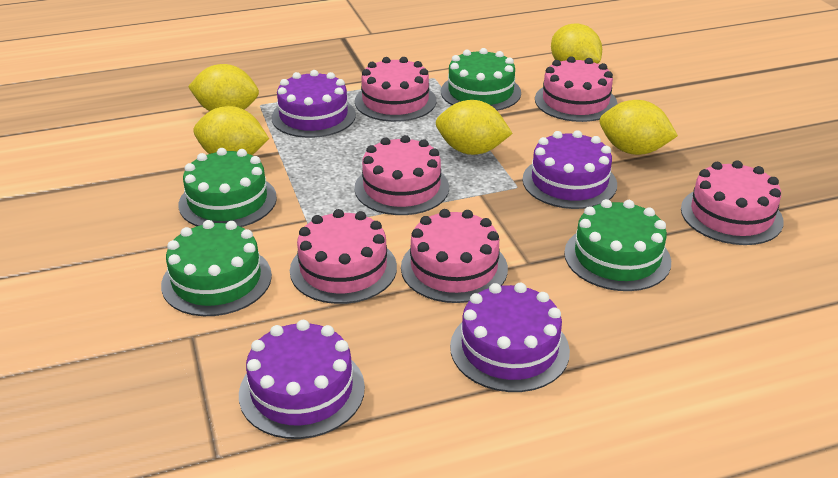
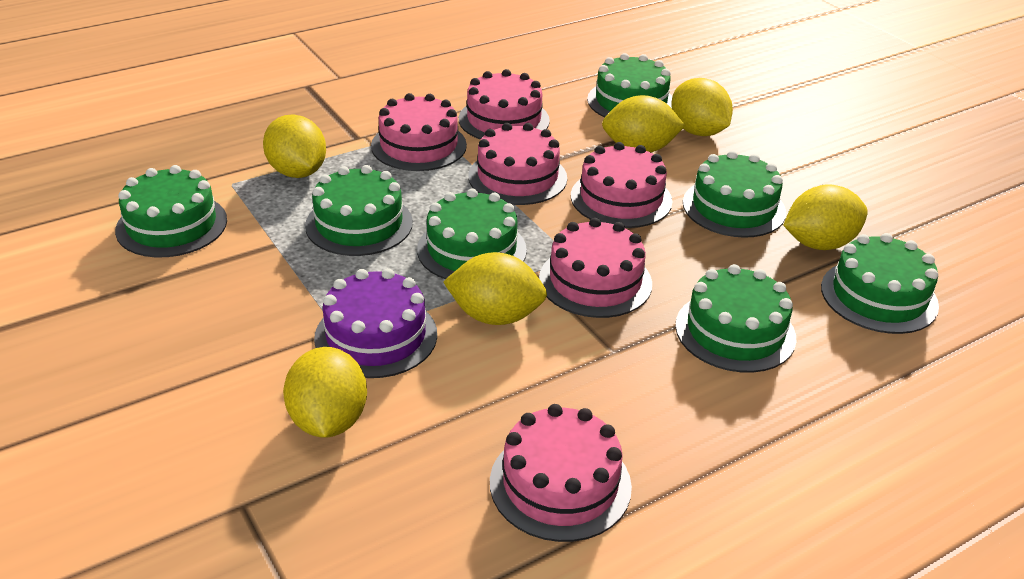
green cake: 4 -> 7
purple cake: 4 -> 1
yellow lemon: 5 -> 6

